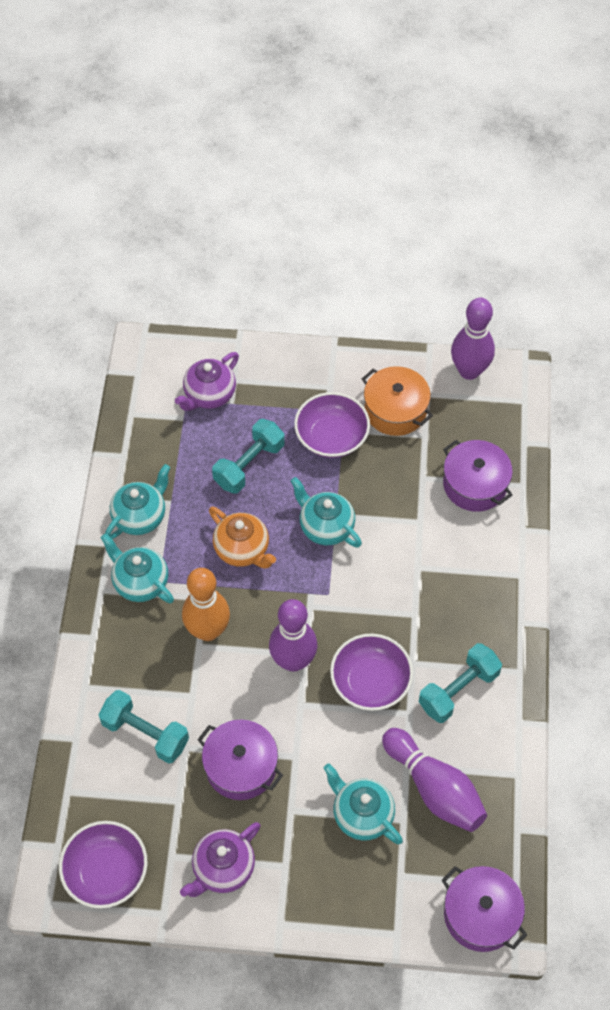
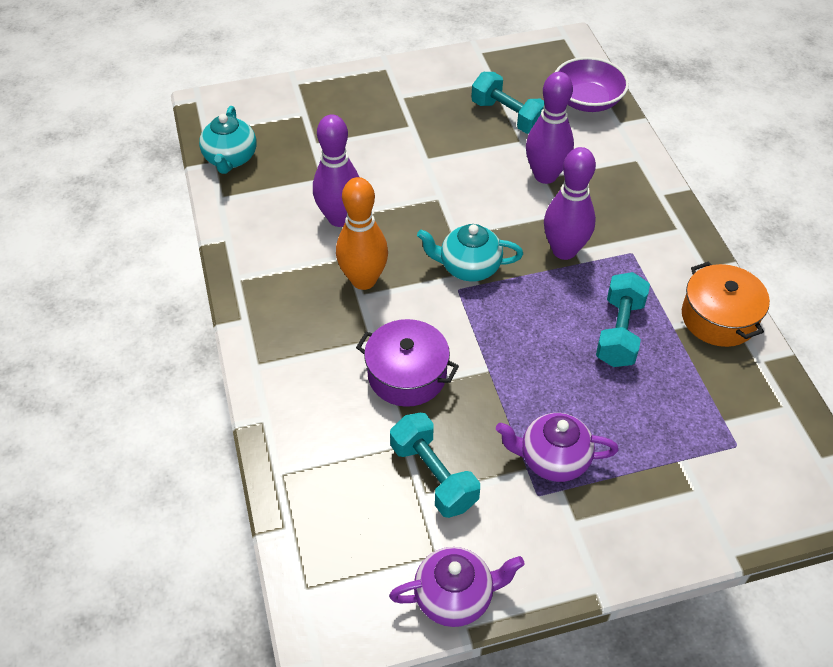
orange teapot: 1 -> 0
purple bowl: 3 -> 1
purple pot: 3 -> 1
turquoise teapot: 4 -> 2

